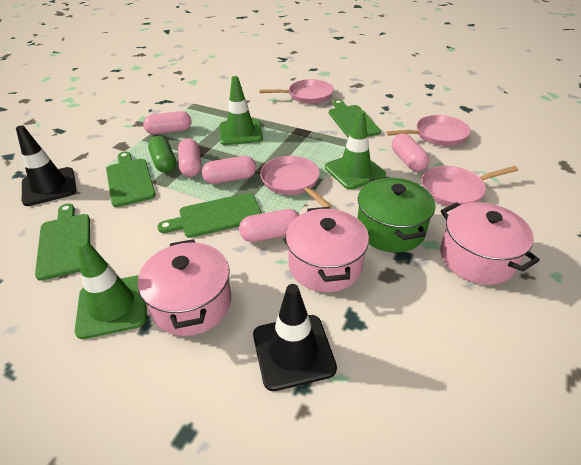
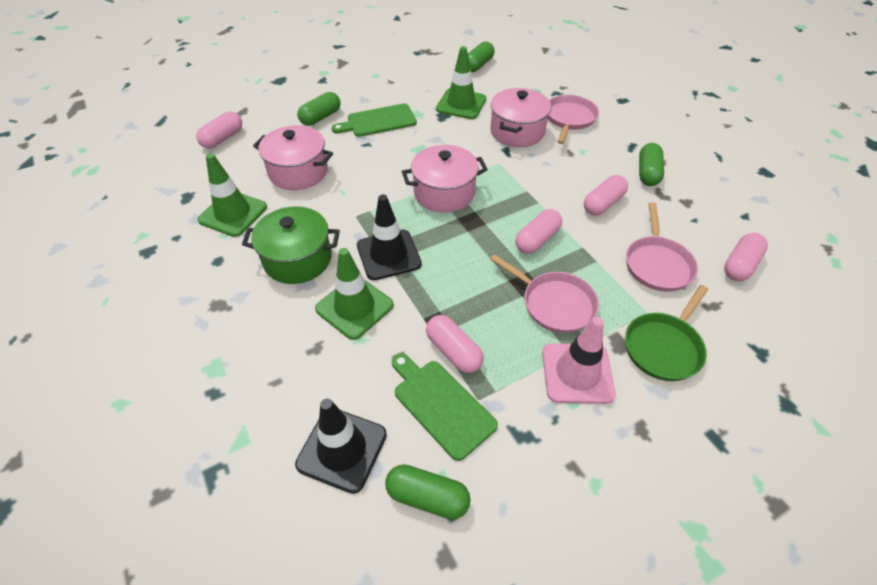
green capsule: 1 -> 4
green cutting board: 4 -> 2
green pan: 0 -> 1
pink pan: 4 -> 3
pink traffic cone: 0 -> 1

